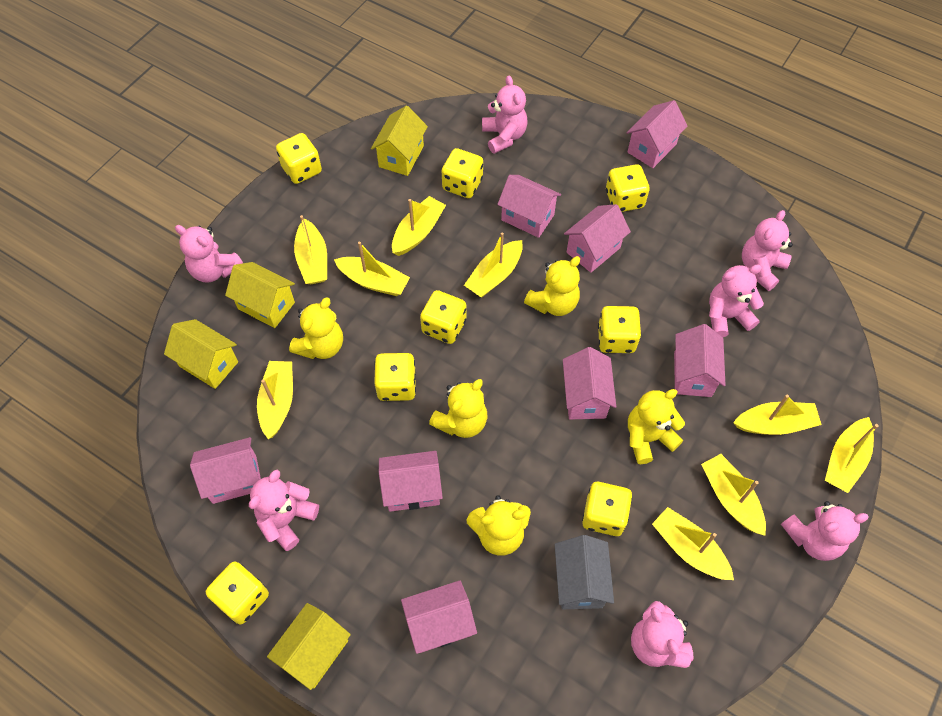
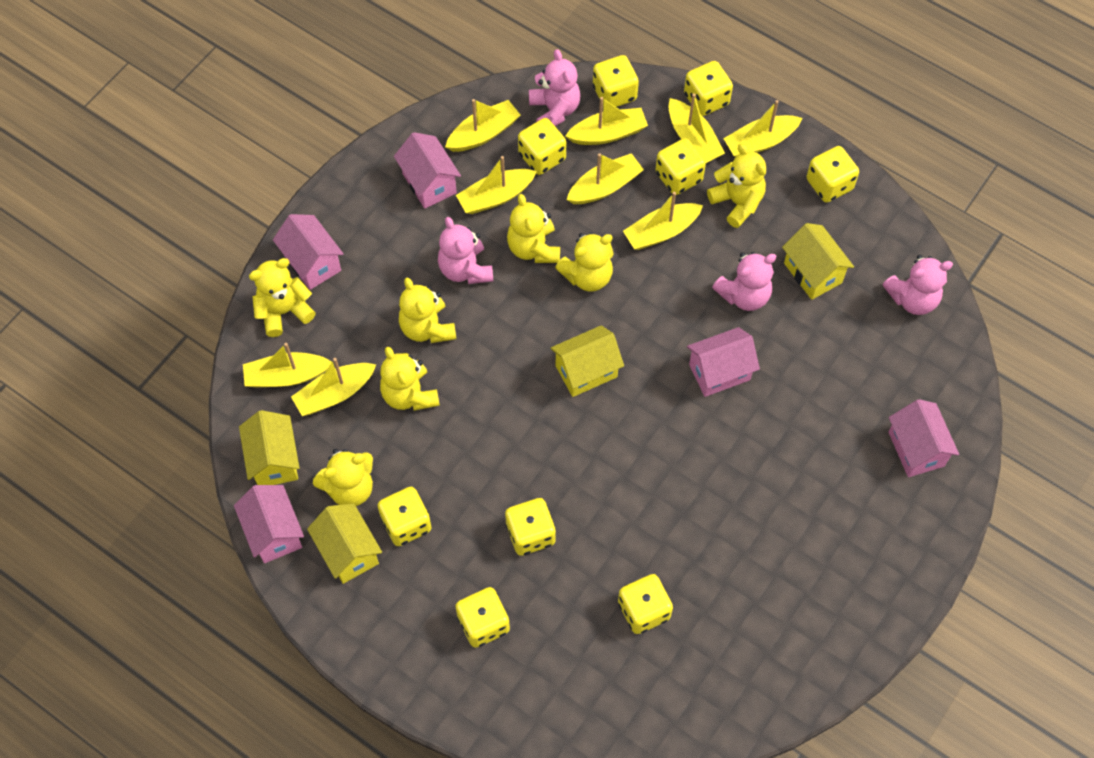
grey house: 1 -> 0
pink house: 8 -> 5
pink teddy bear: 7 -> 4
yellow dice: 8 -> 9
yellow teddy bear: 5 -> 7

